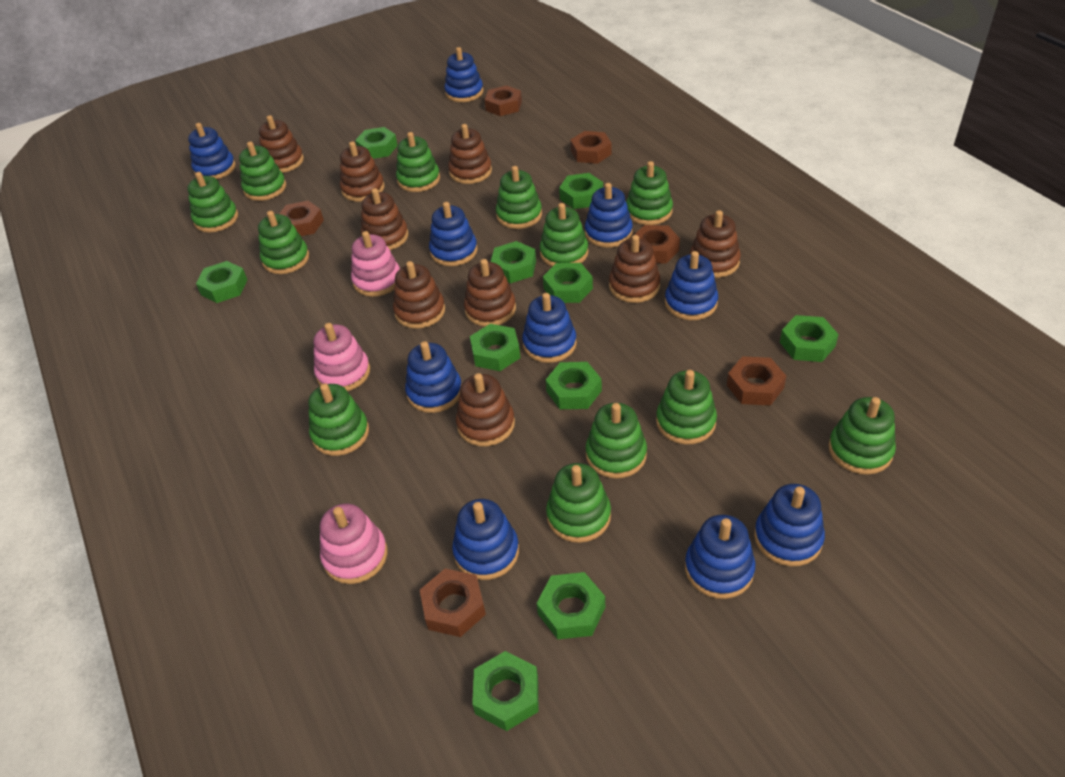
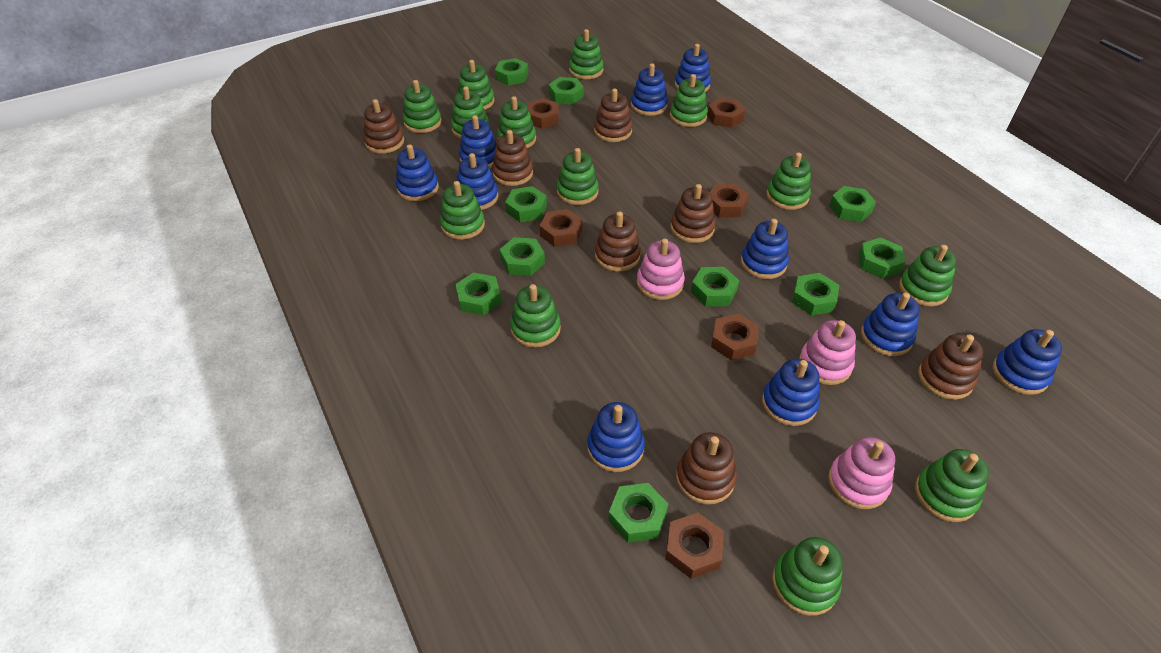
brown stacking toy: 9 -> 7
green stacking toy: 12 -> 13

